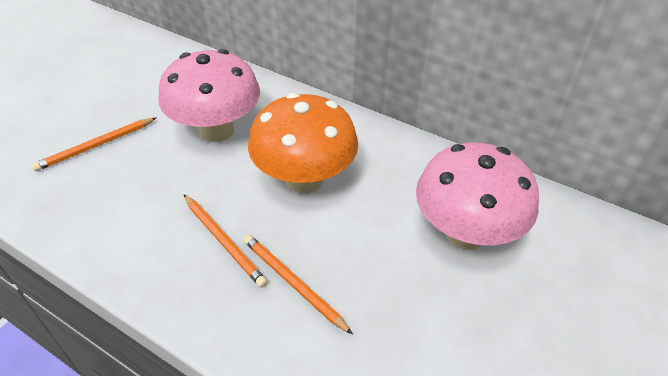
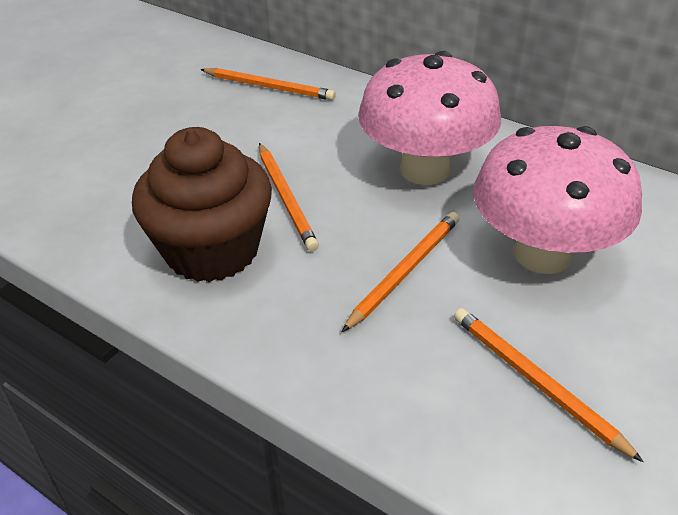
brown cupcake: 0 -> 1
orange mushroom: 1 -> 0
orange pencil: 3 -> 4

